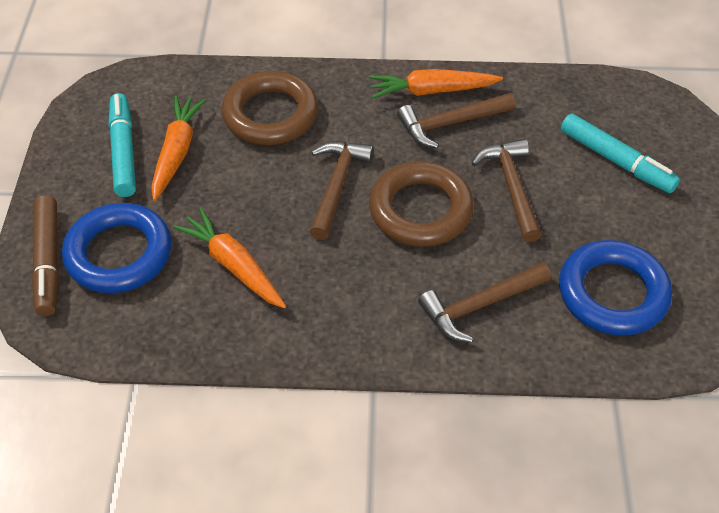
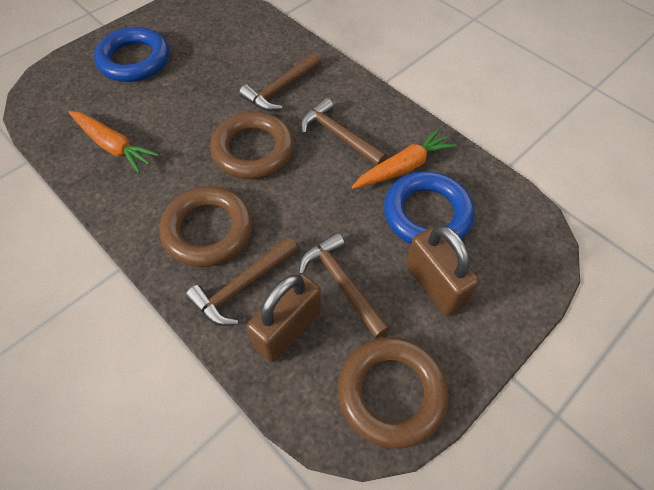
brown marker: 1 -> 0
brown padlock: 0 -> 2
brown ring: 2 -> 3
orange carrot: 3 -> 2
turquoise marker: 2 -> 0

